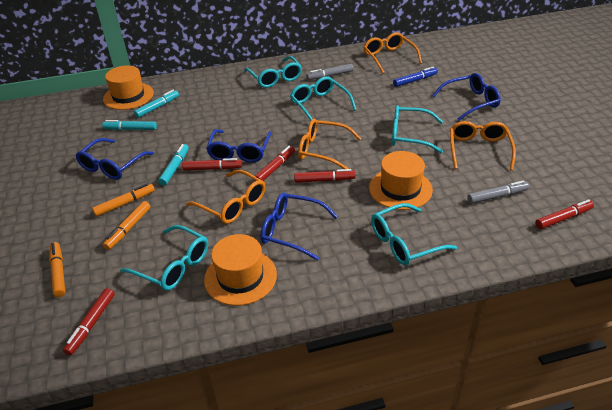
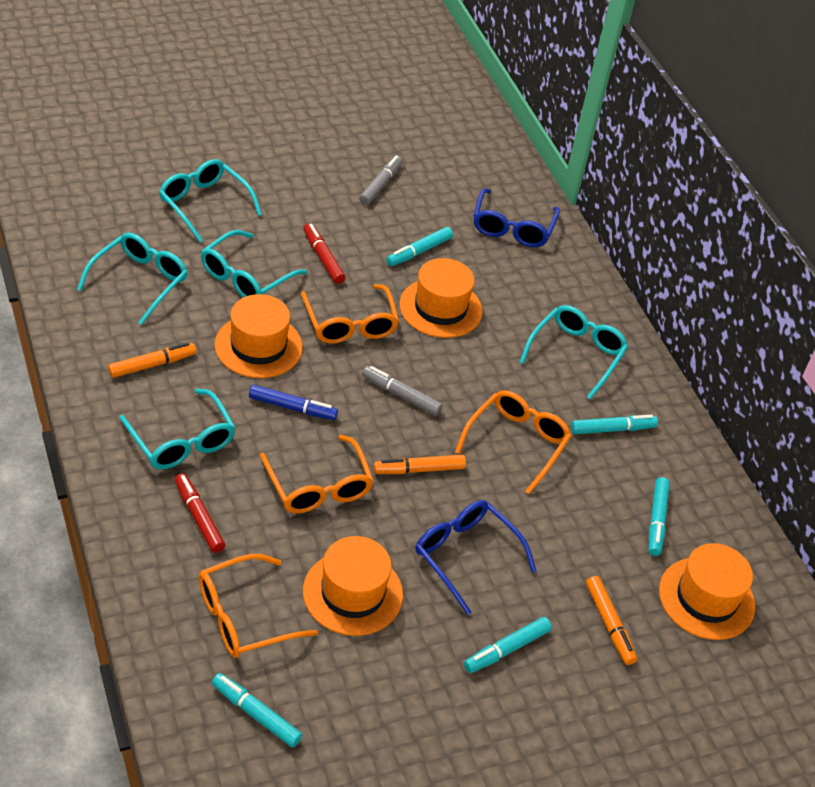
blue glasses: 4 -> 2
orange hat: 3 -> 4
red marker: 5 -> 2
turquoise marker: 3 -> 5

